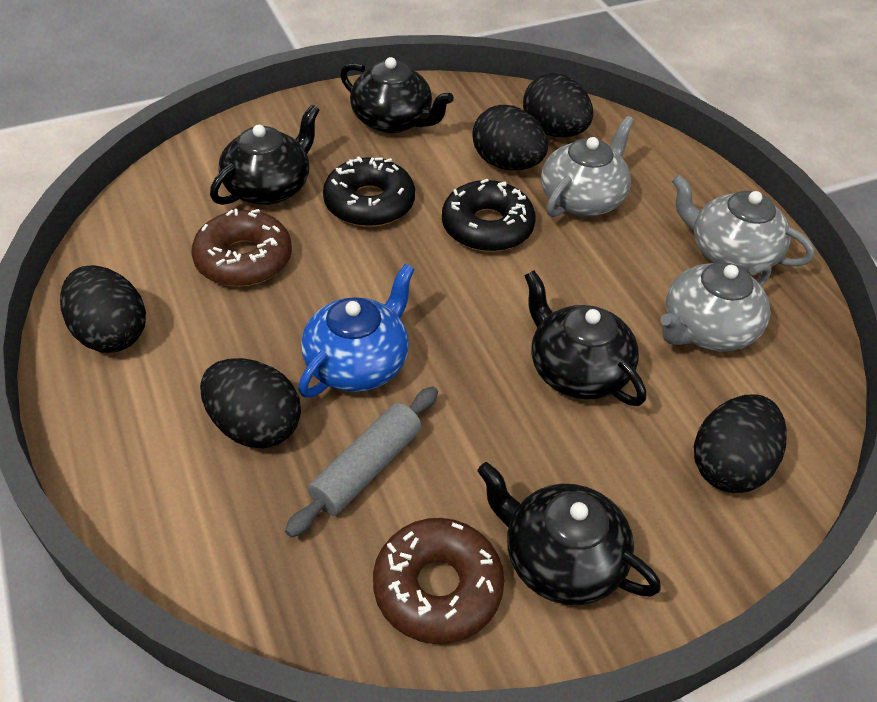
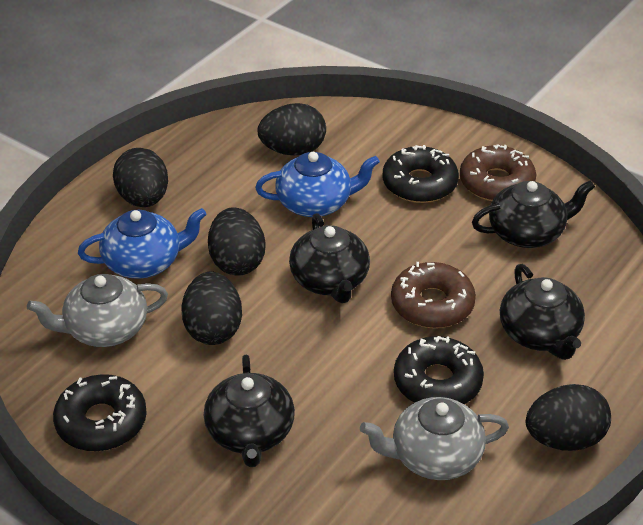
black donut: 2 -> 3
blue teapot: 1 -> 2
grey rolling pin: 1 -> 0
grey teapot: 3 -> 2

